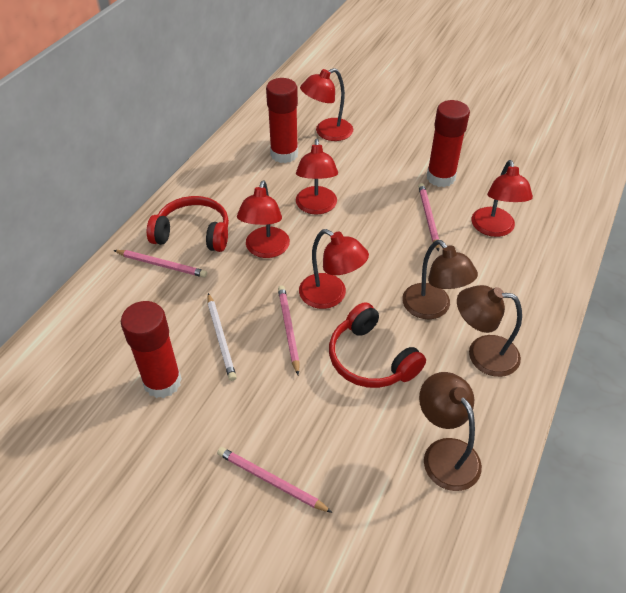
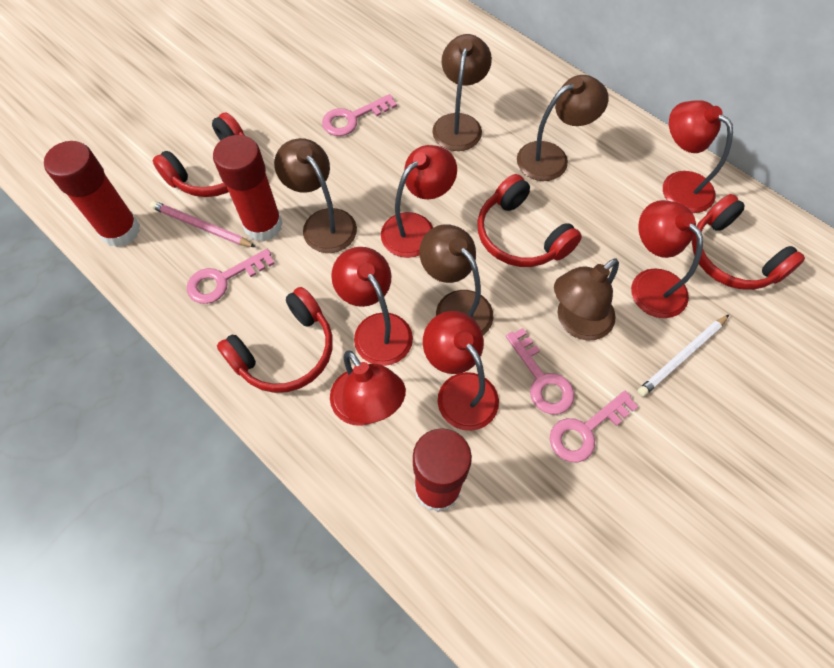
brown lamp: 3 -> 5
pink key: 0 -> 4
pink pencil: 4 -> 1
red headphones: 2 -> 4
red lamp: 5 -> 6

